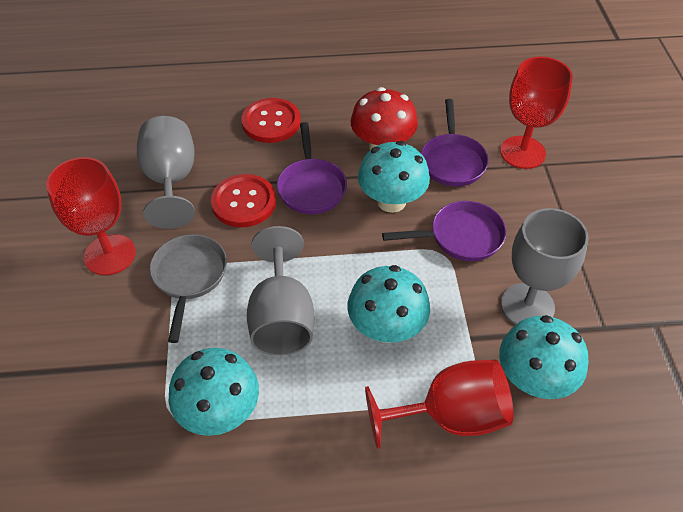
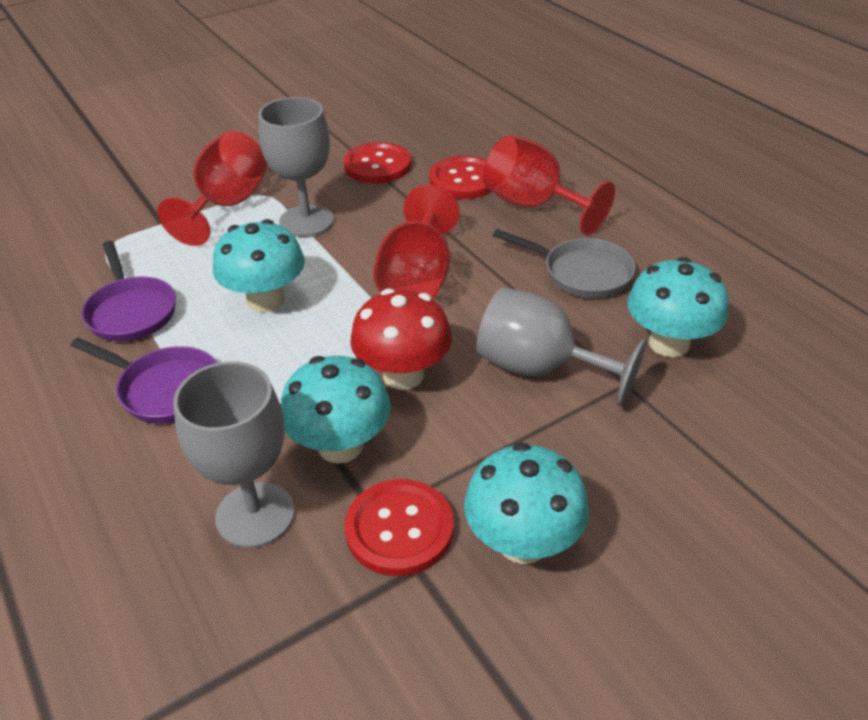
purple pan: 3 -> 2
red button: 2 -> 3

